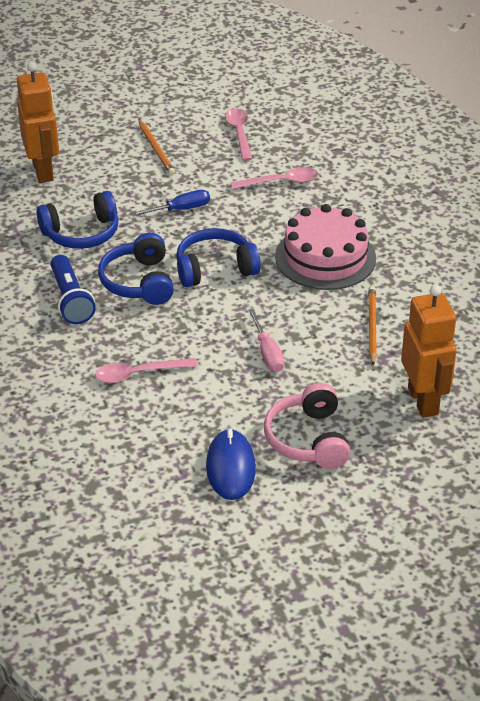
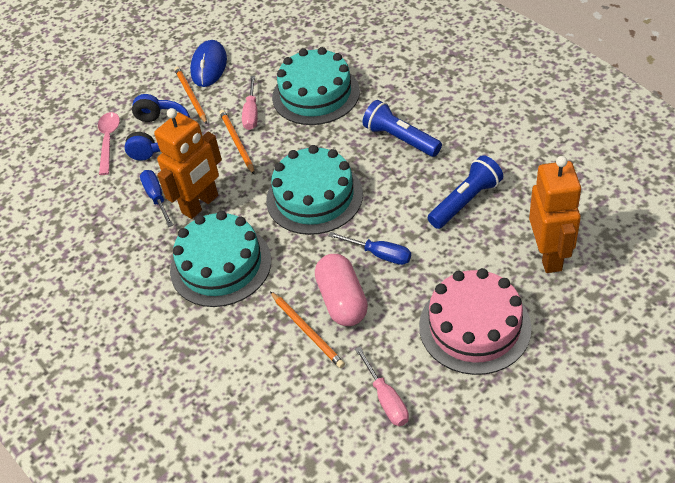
blue flashlight: 1 -> 2
blue headphones: 3 -> 1
blue screwdriver: 1 -> 2
orange pencil: 2 -> 3
pink capsule: 0 -> 1
pink headphones: 1 -> 0
pink screwdriver: 1 -> 2
pink spoon: 3 -> 1
turquoise cake: 0 -> 3

